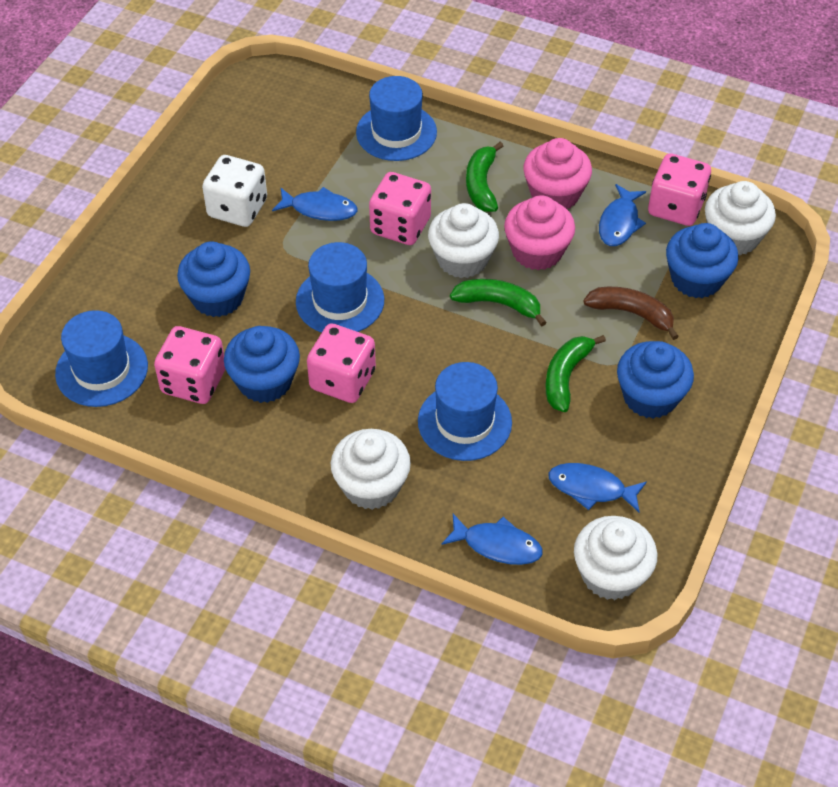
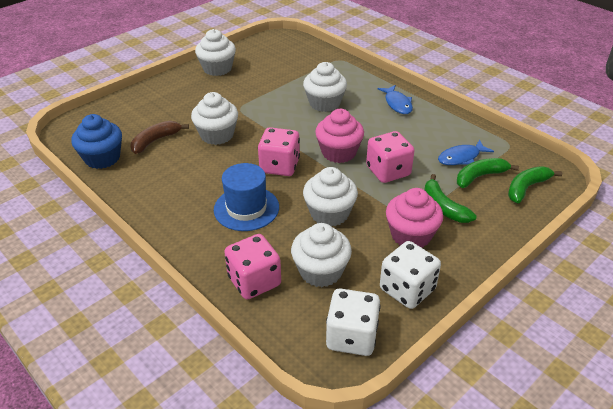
blue cupcake: 4 -> 1
blue fish: 4 -> 2
blue hat: 4 -> 1
pink dice: 4 -> 3
white cupcake: 4 -> 5
white dice: 1 -> 2

